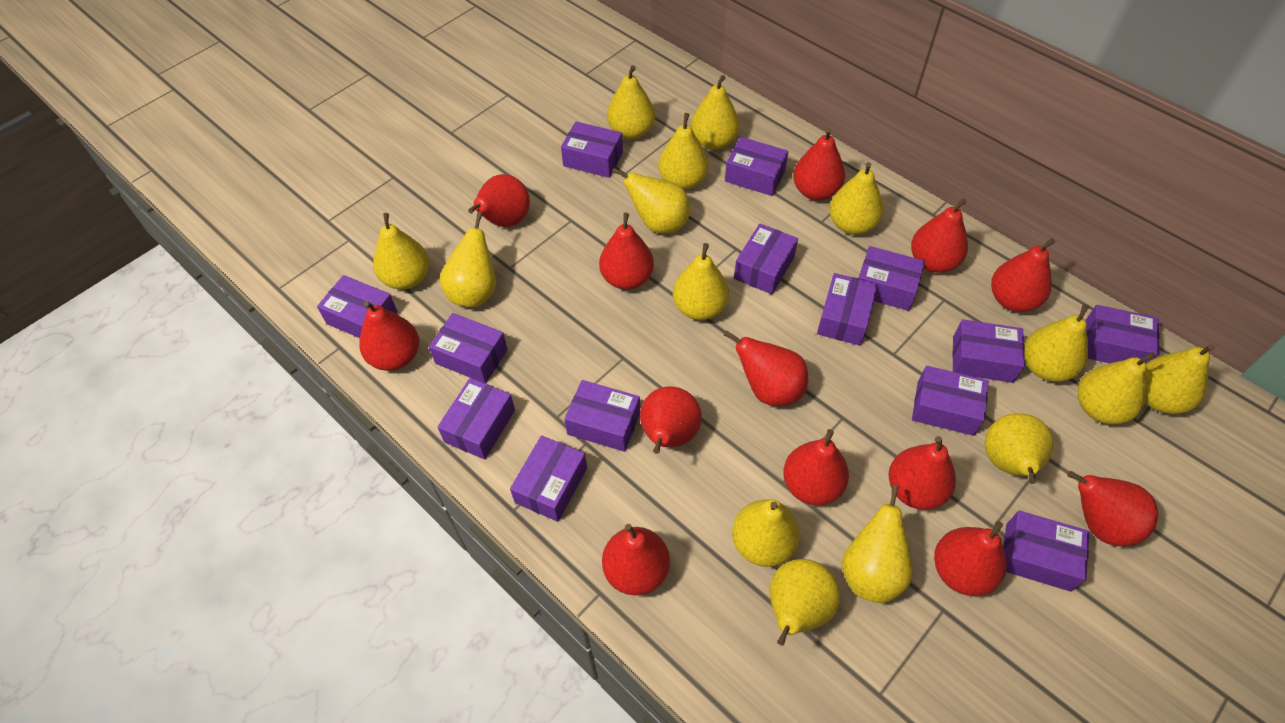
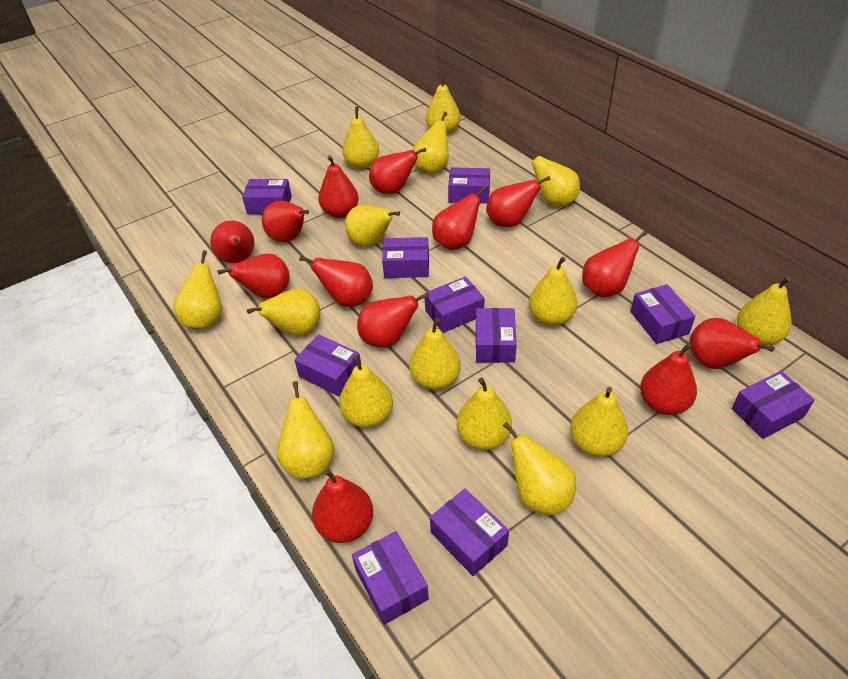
purple box: 14 -> 10

